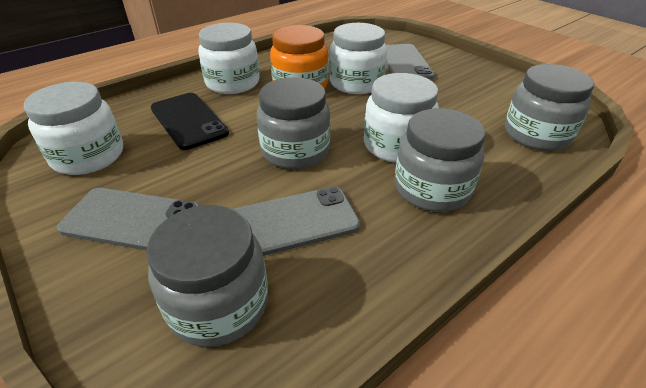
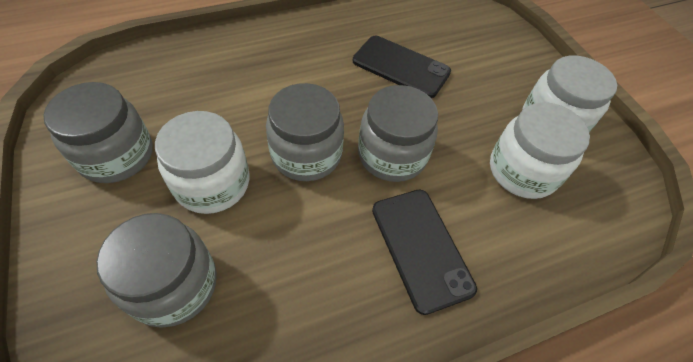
black phone: 1 -> 2
grey phone: 3 -> 0
orange jar: 1 -> 0
white jar: 4 -> 3

